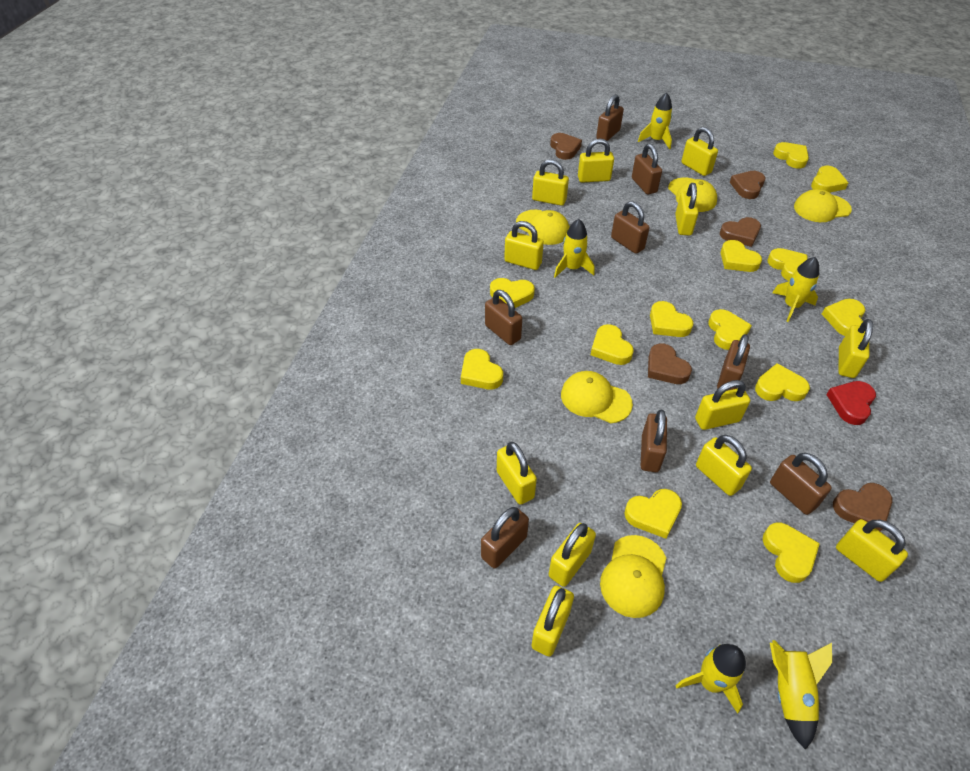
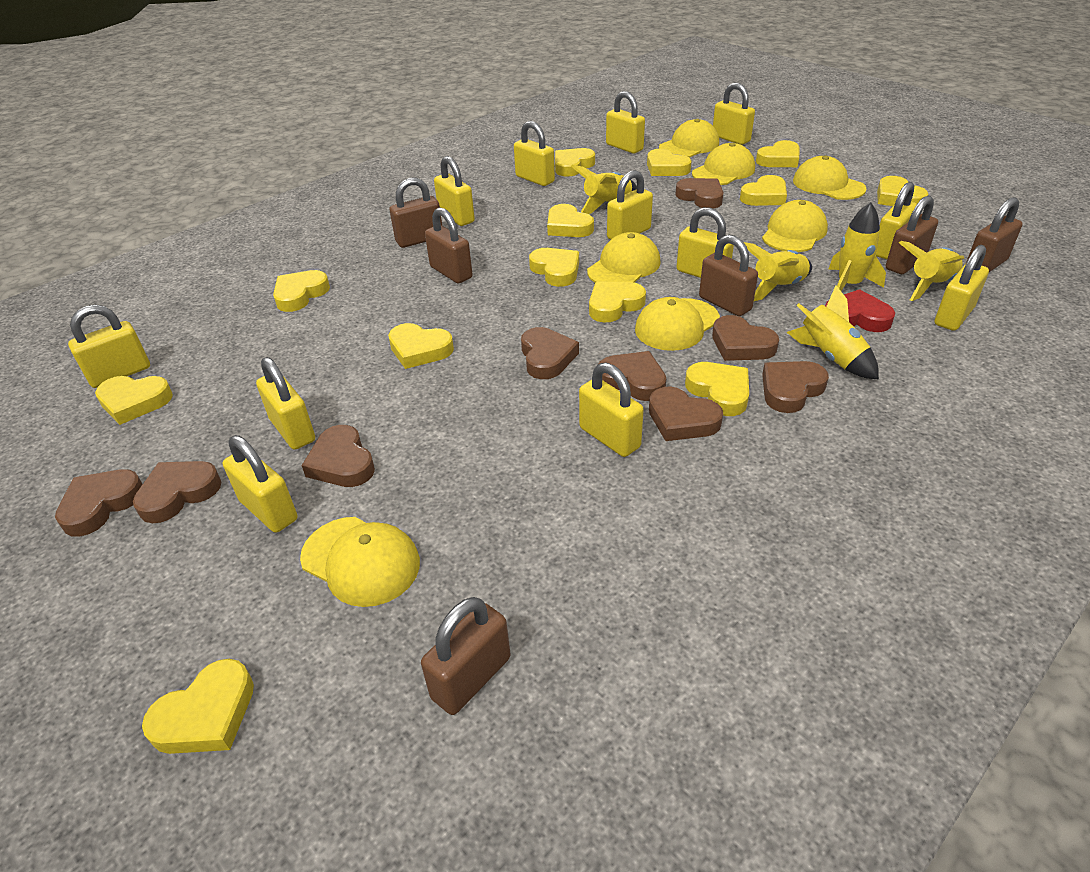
brown heart: 5 -> 9
brown padlock: 8 -> 6
yellow cap: 5 -> 7

